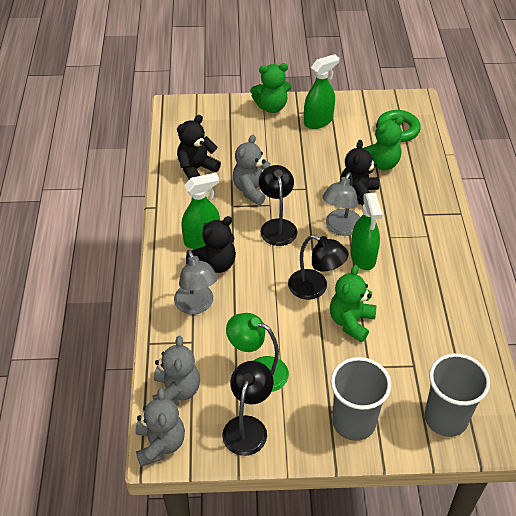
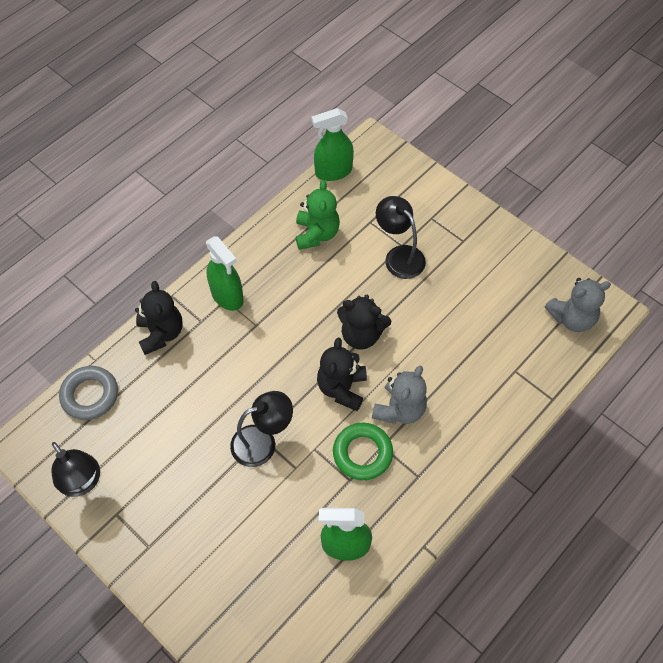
green lamp: 1 -> 0
green teddy bear: 3 -> 1
grey cup: 2 -> 0
grey lamp: 2 -> 0
grey ring: 0 -> 1
grey teddy bear: 3 -> 2

